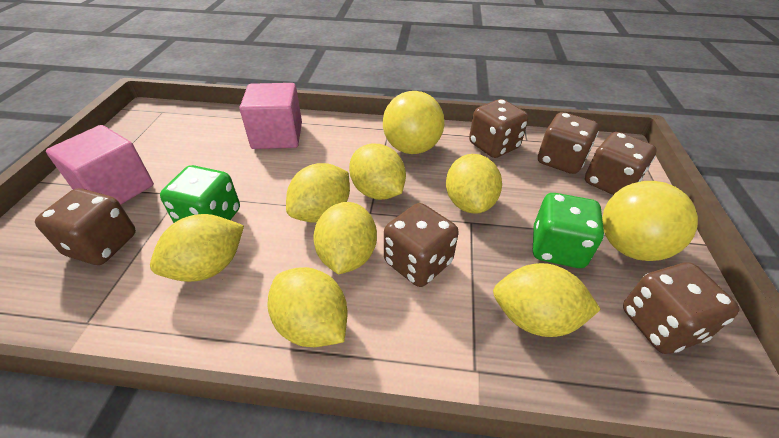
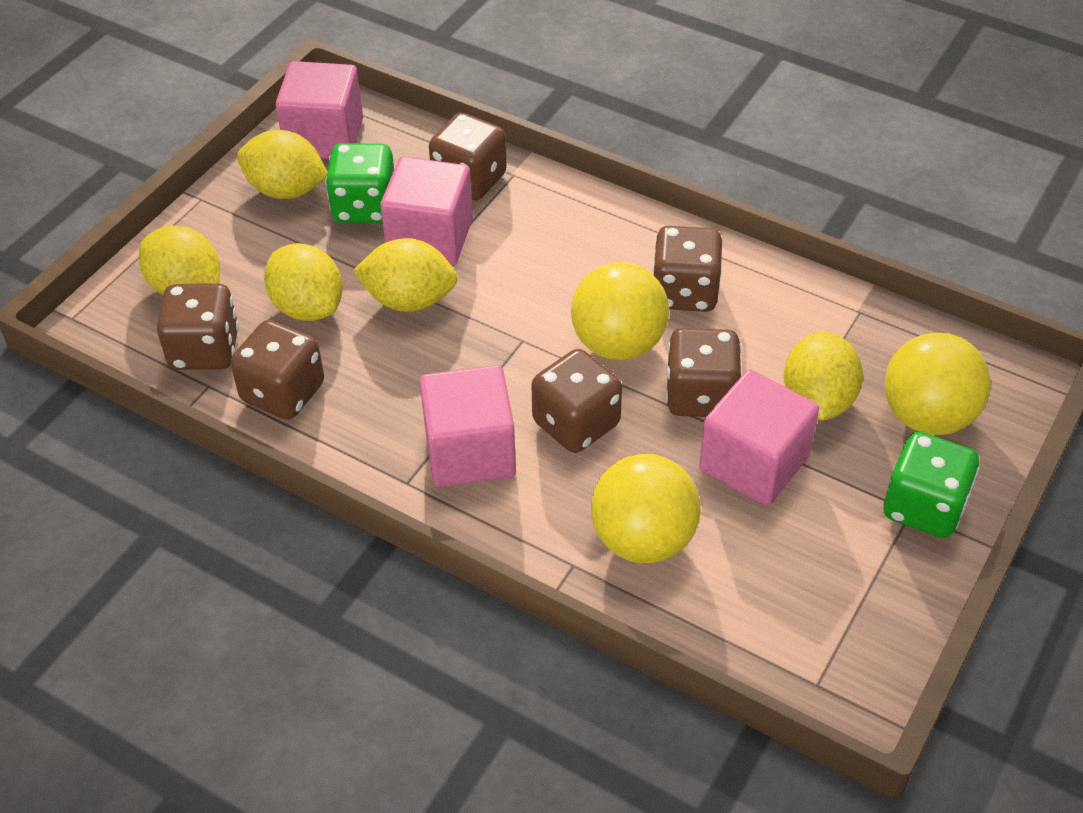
pink cube: 2 -> 4
yellow ball: 2 -> 3
yellow lemon: 7 -> 5

